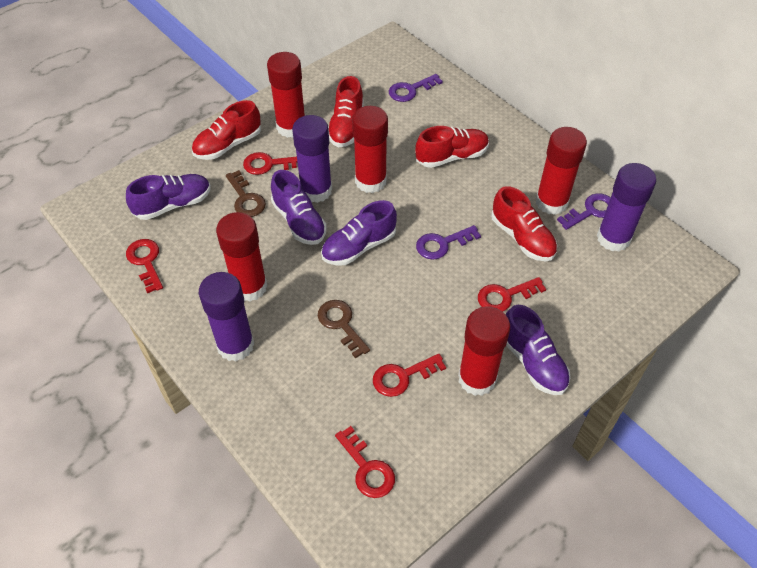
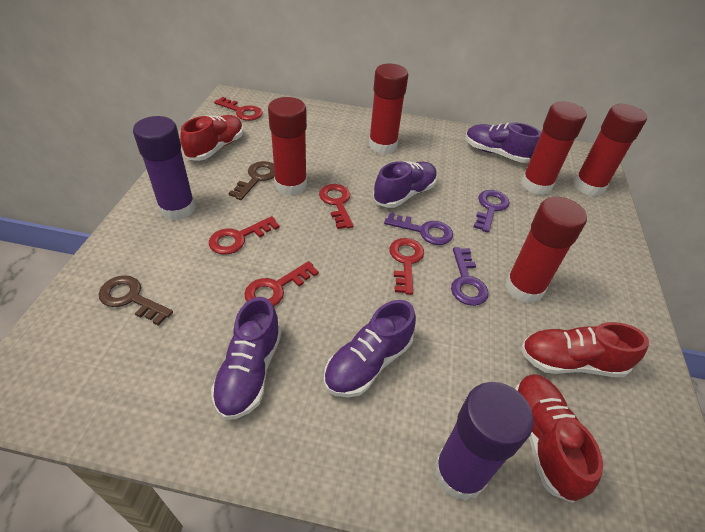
purple glue stick: 3 -> 2
red shoe: 4 -> 3

